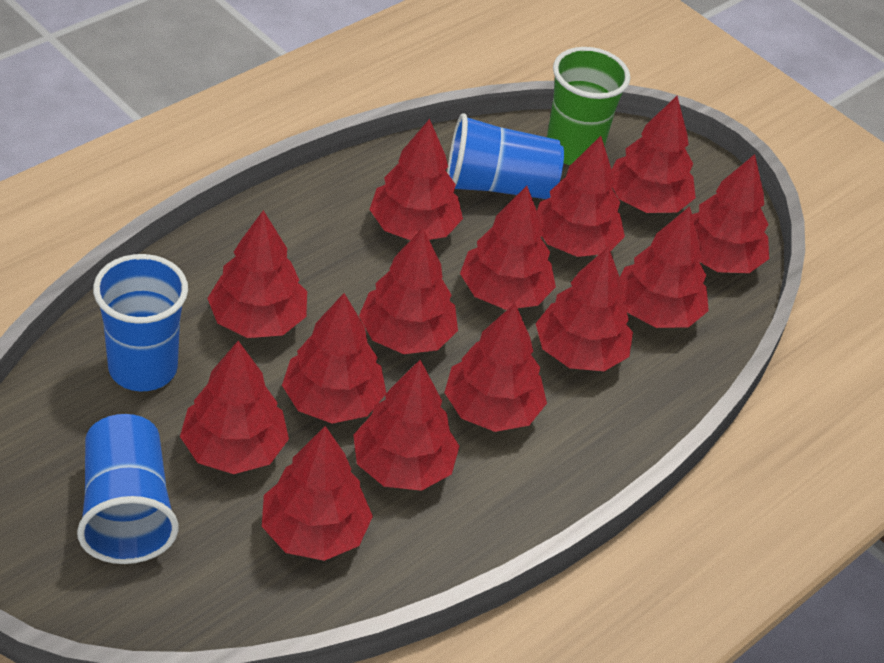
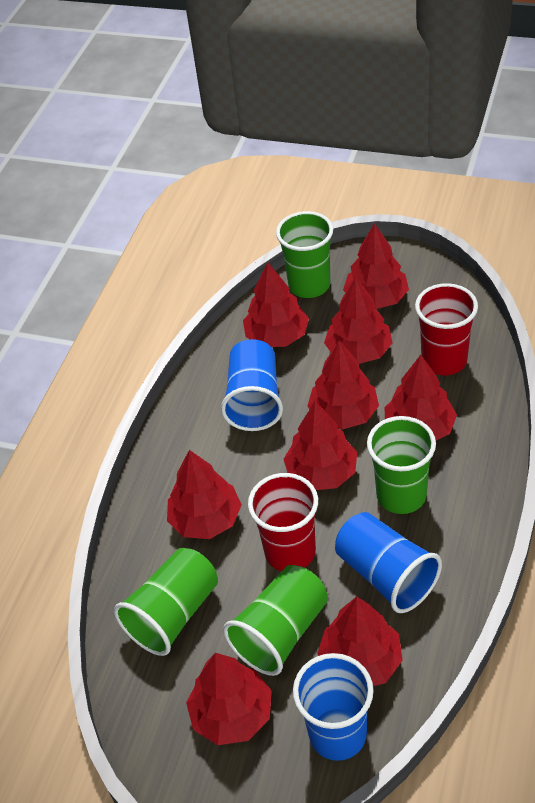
green cup: 1 -> 4
red cup: 0 -> 2
red tree: 14 -> 9

